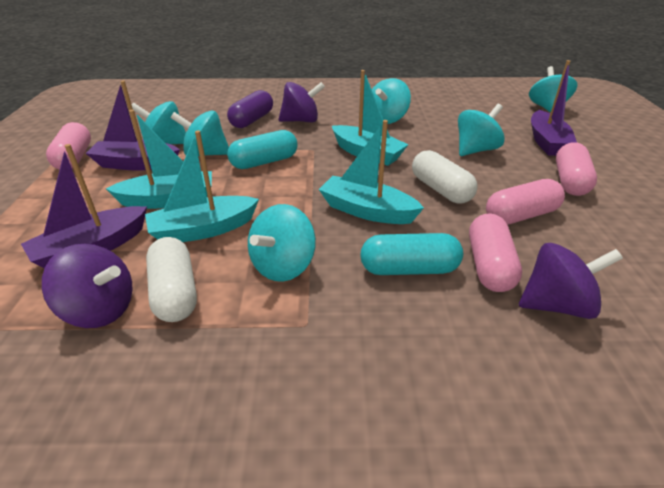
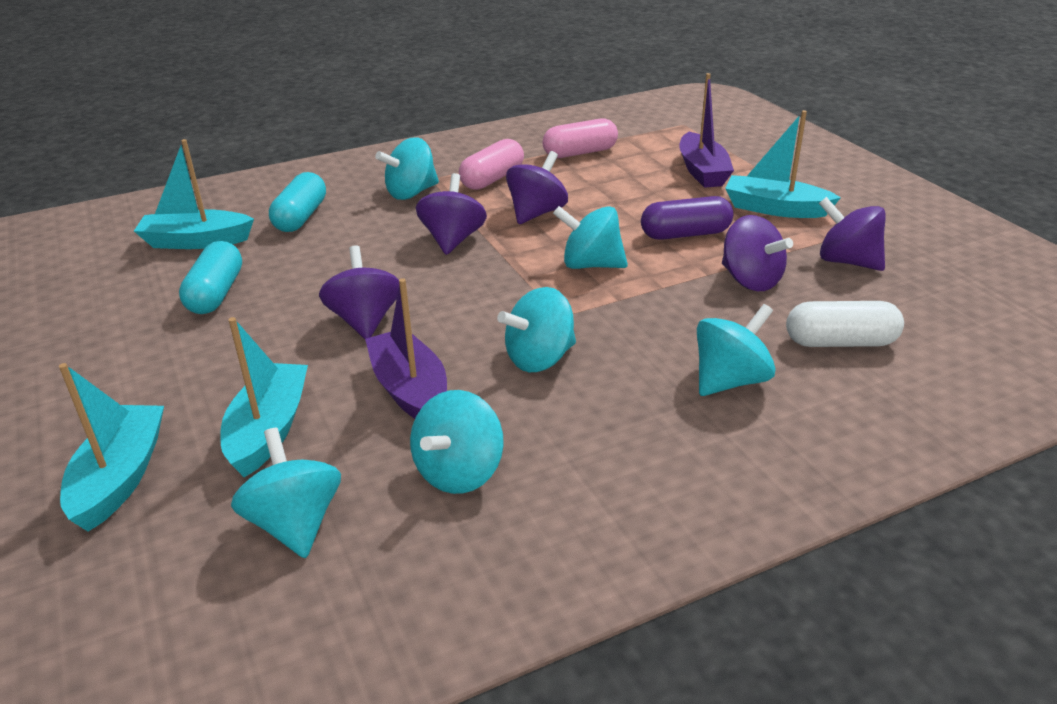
pink capsule: 4 -> 2
purple boat: 3 -> 2
purple spinning top: 3 -> 5
white capsule: 2 -> 1

